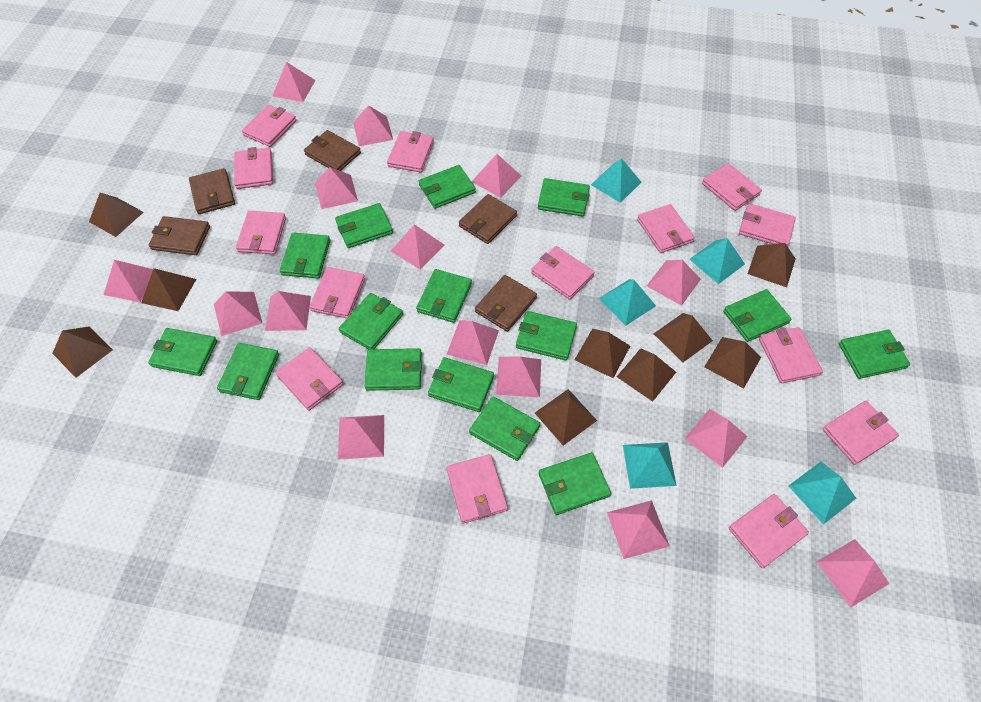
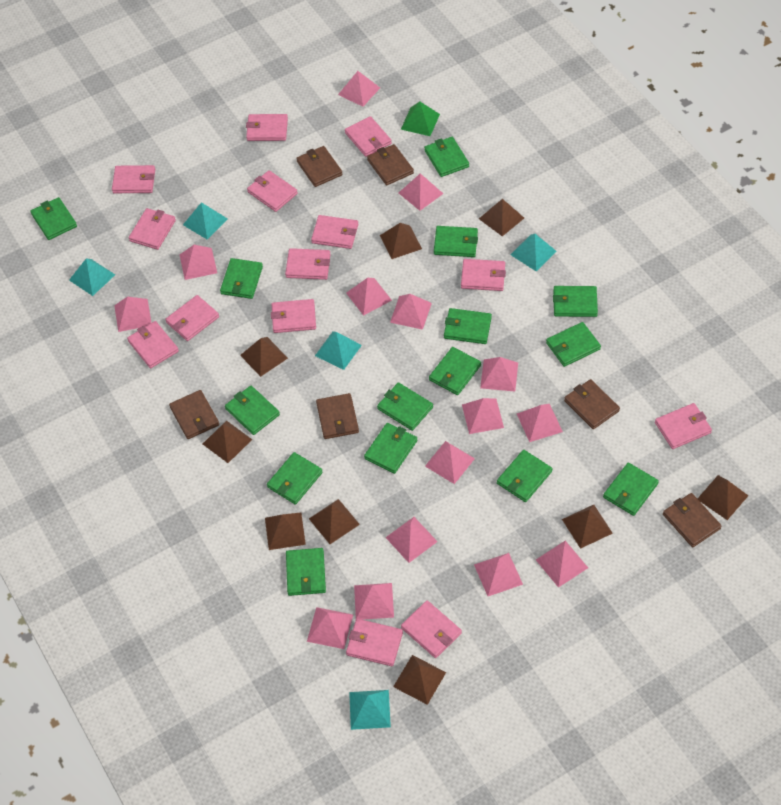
brown wallet: 5 -> 6
green pyramid: 0 -> 1

